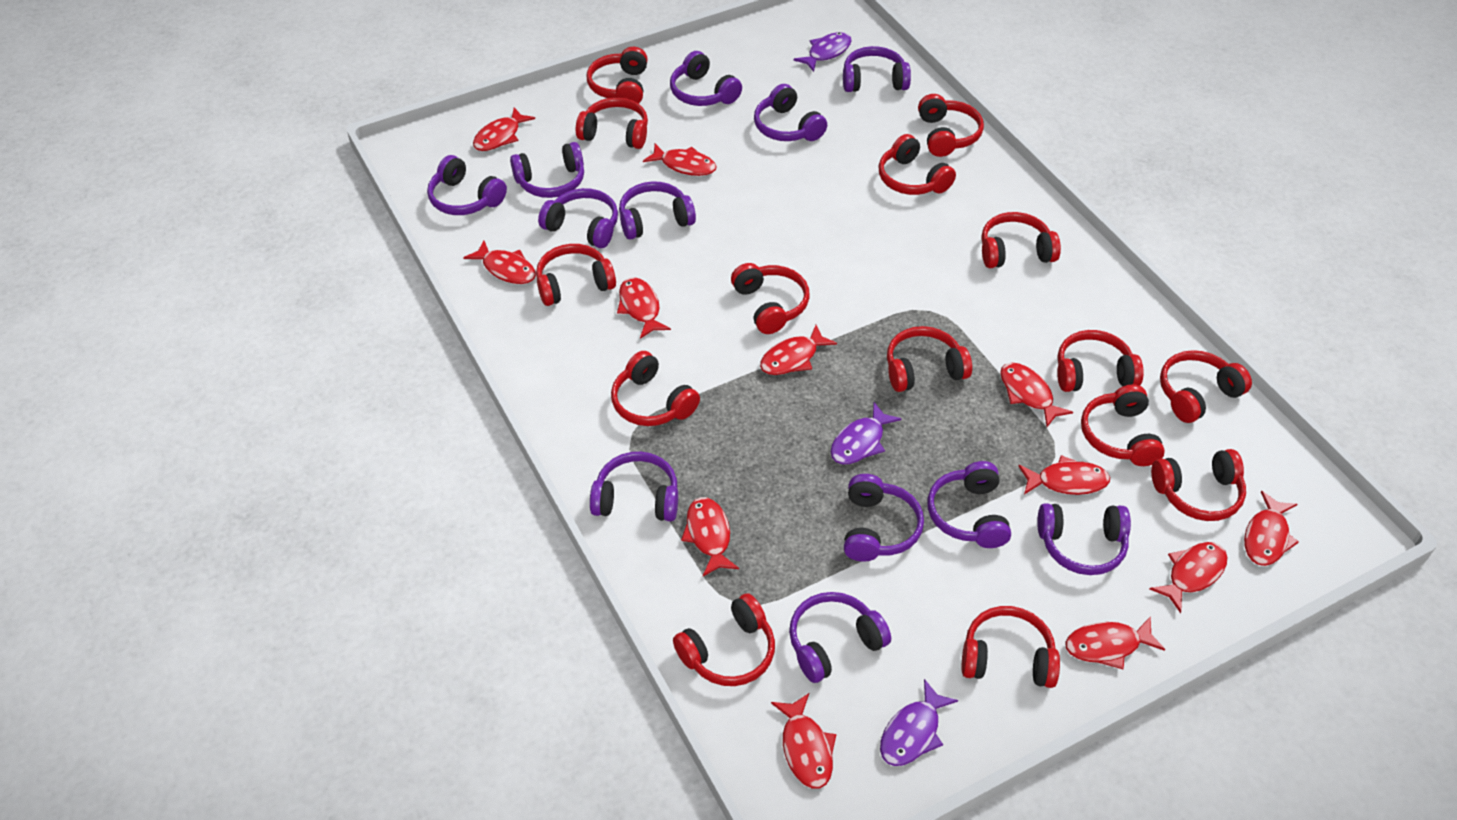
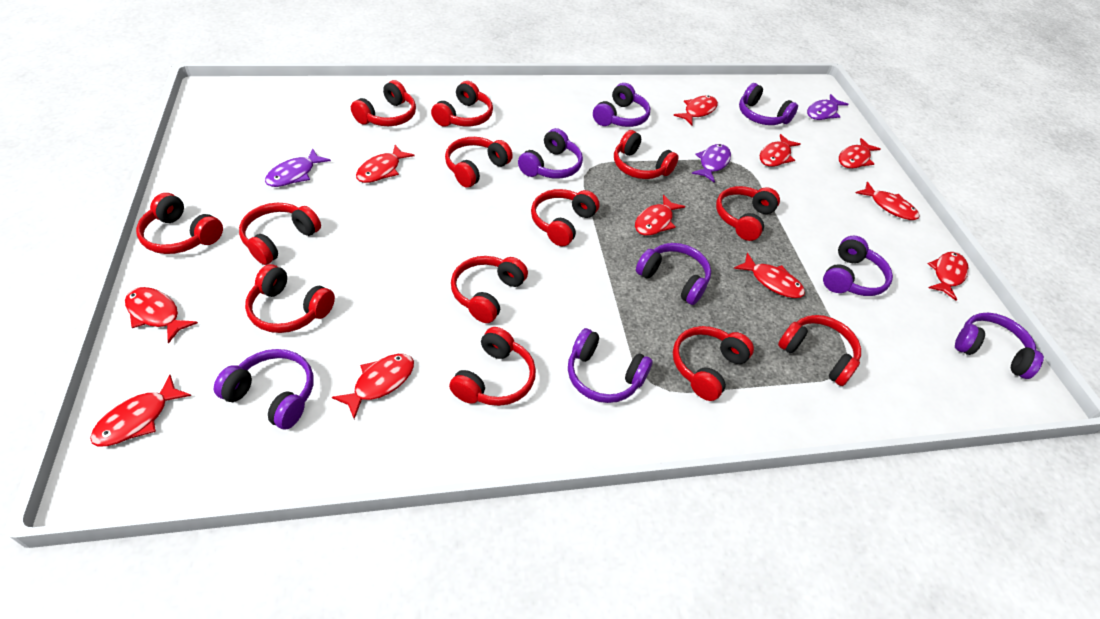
purple headphones: 12 -> 8
red fish: 12 -> 11
red headphones: 15 -> 13

